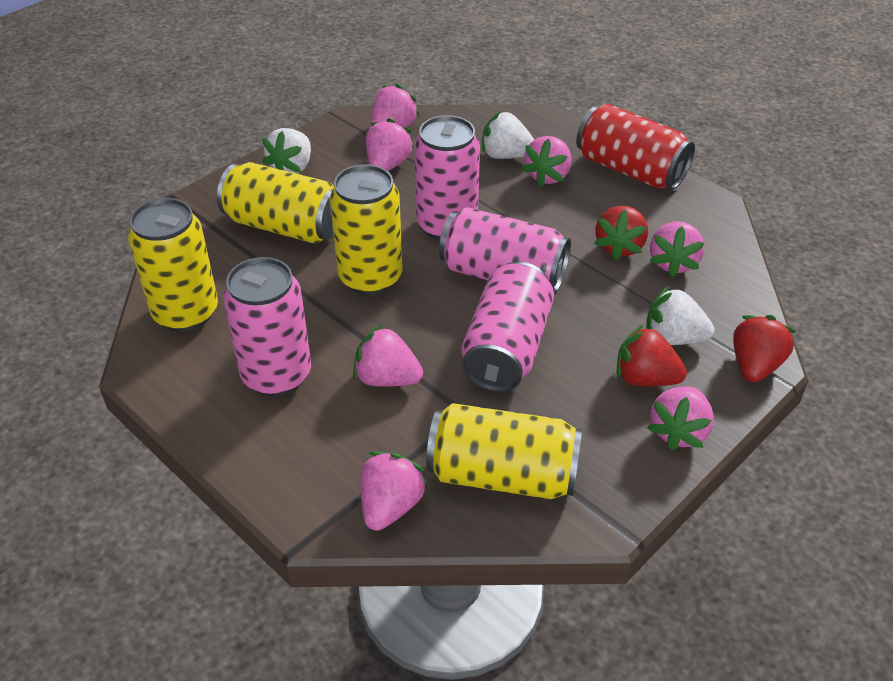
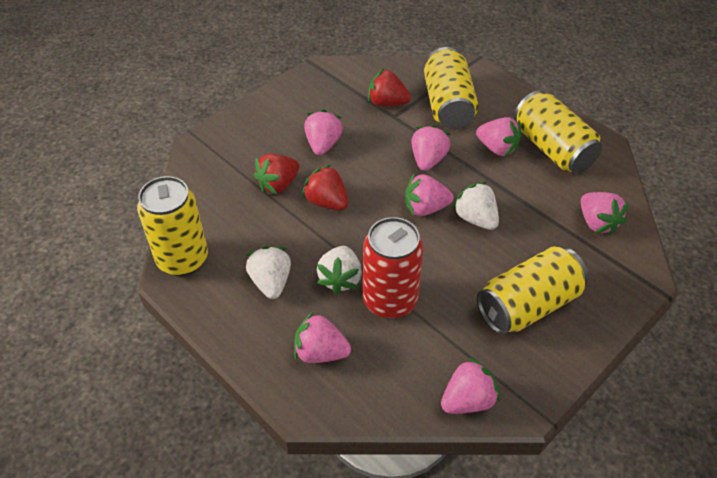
pink can: 4 -> 0

